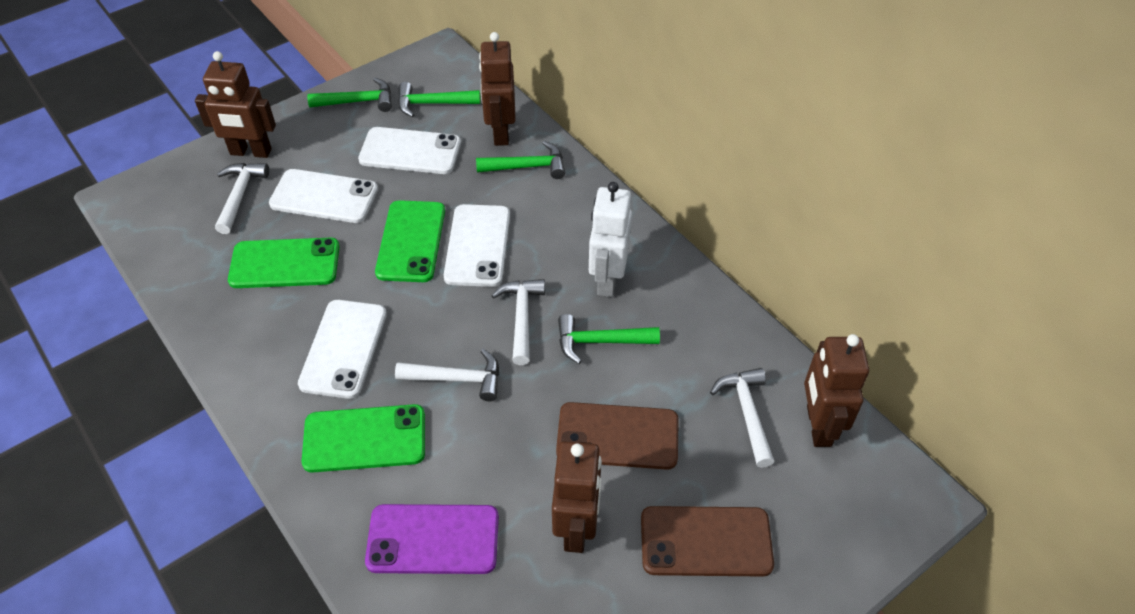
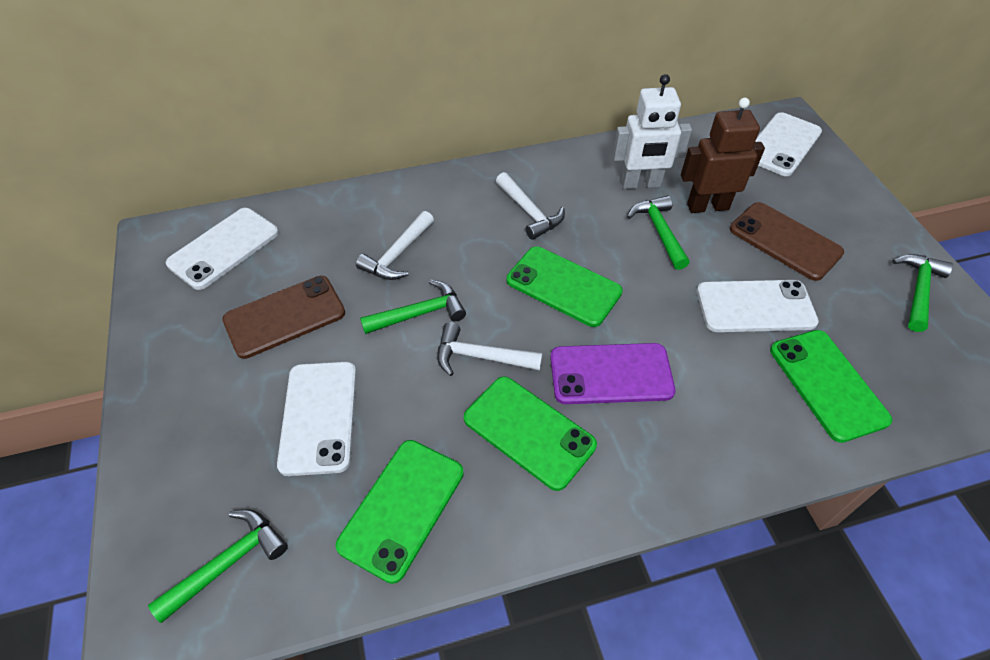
brown robot: 4 -> 1
green phone: 3 -> 4
white hammer: 4 -> 3

